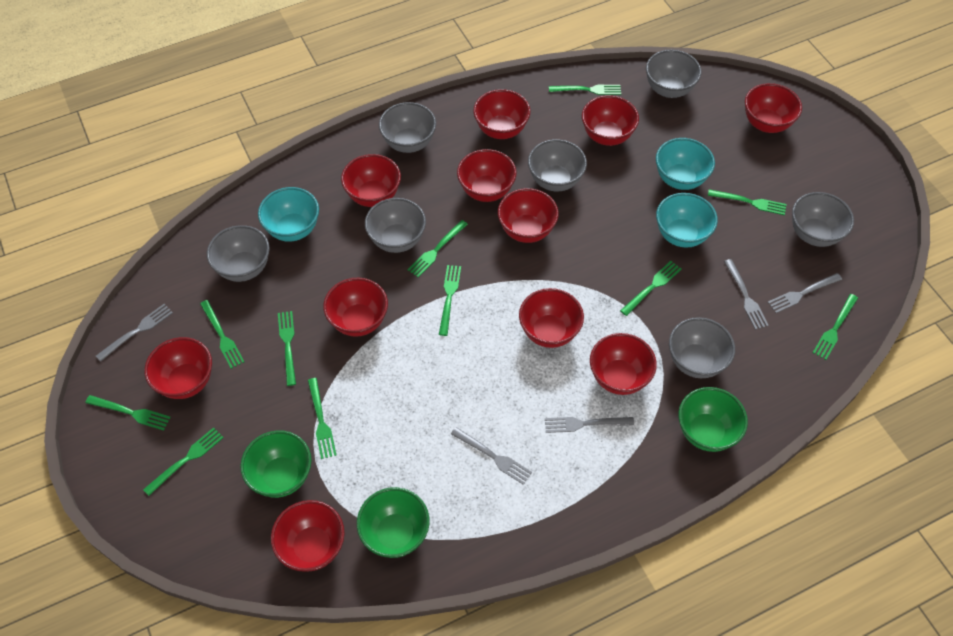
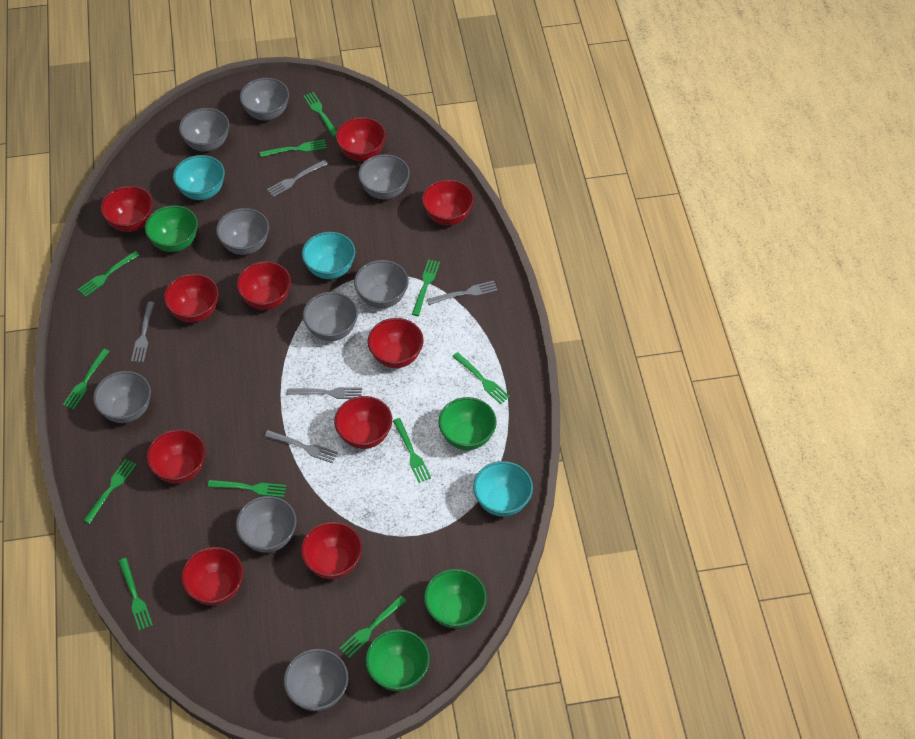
green bowl: 3 -> 4
grey bowl: 7 -> 9
red bowl: 11 -> 10

